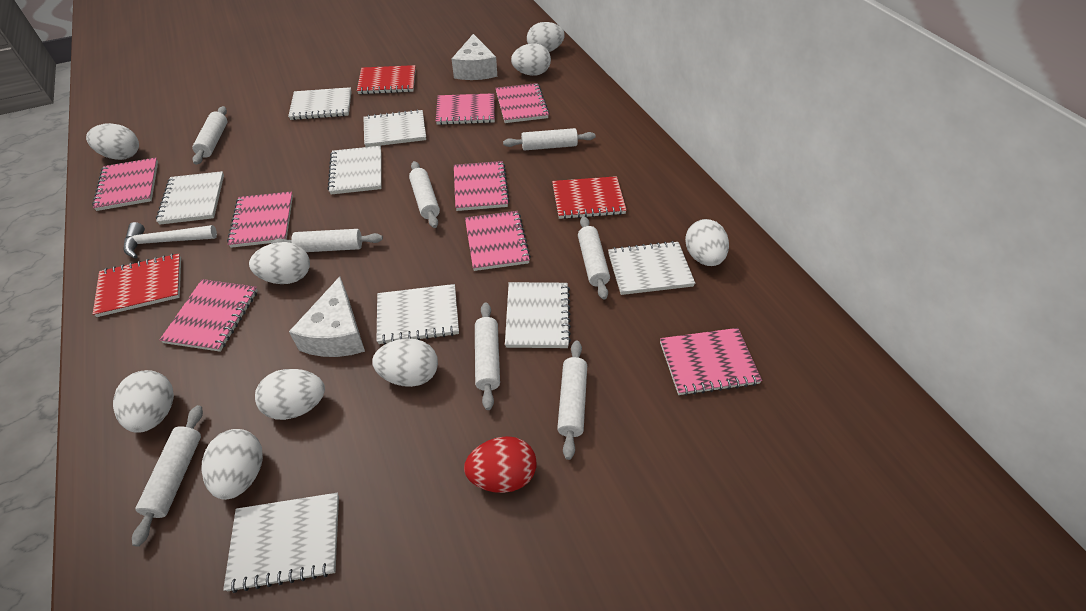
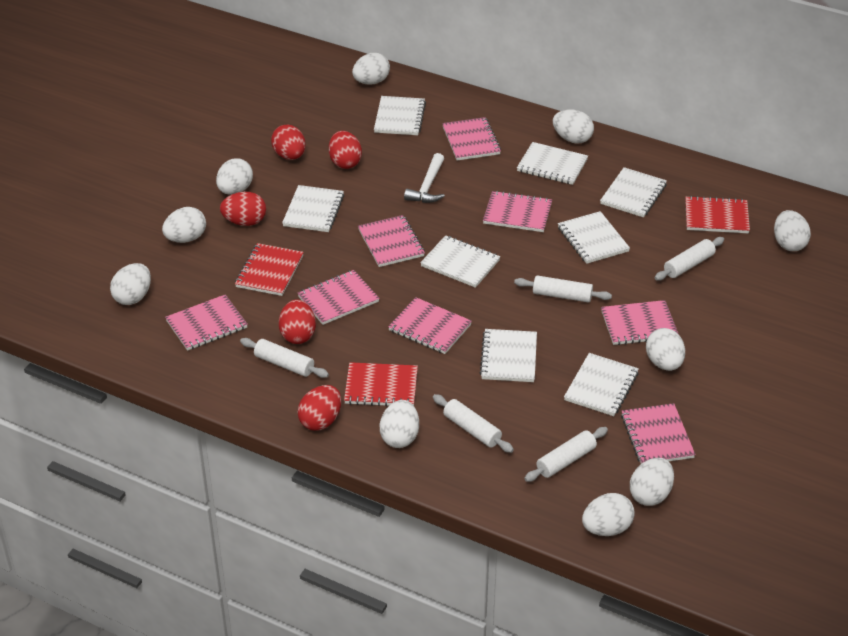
red egg: 1 -> 5
white cheese: 2 -> 0
white egg: 9 -> 10
white rolling pin: 8 -> 5

